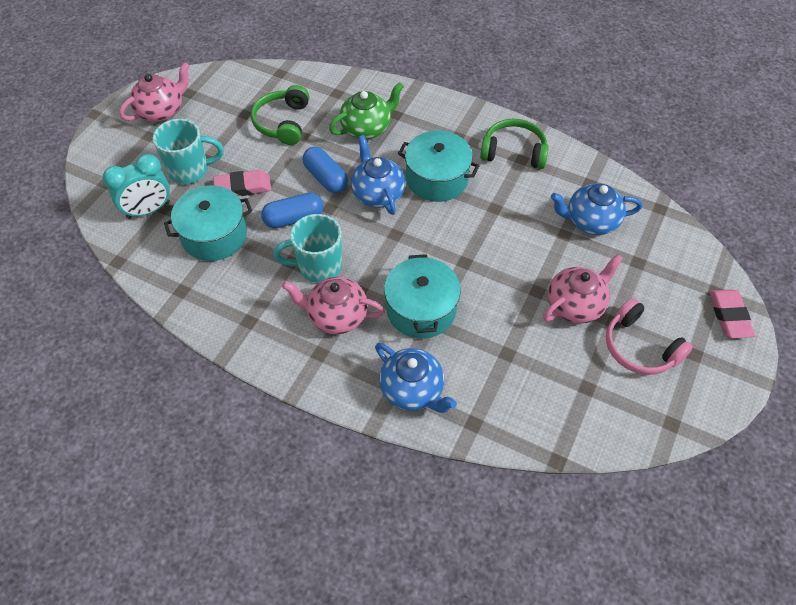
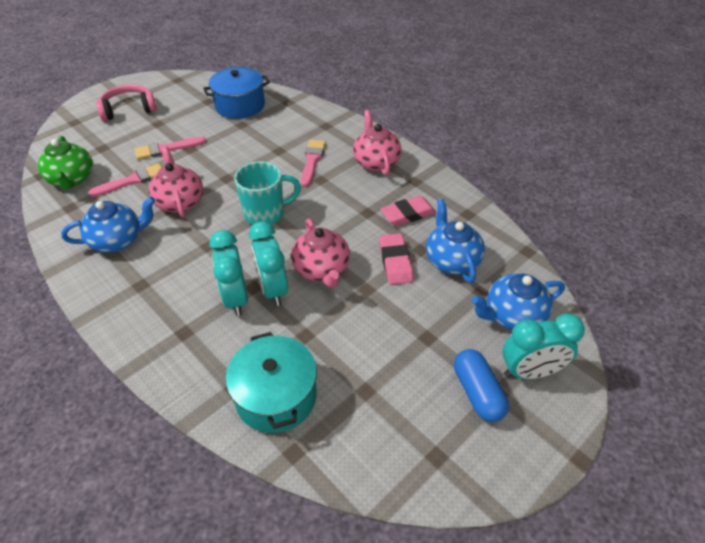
blue capsule: 2 -> 1
blue pot: 0 -> 1
green headphones: 2 -> 0
pink brush: 0 -> 3
turquoise clock: 1 -> 3
turquoise mug: 2 -> 1
turquoise pot: 3 -> 1

